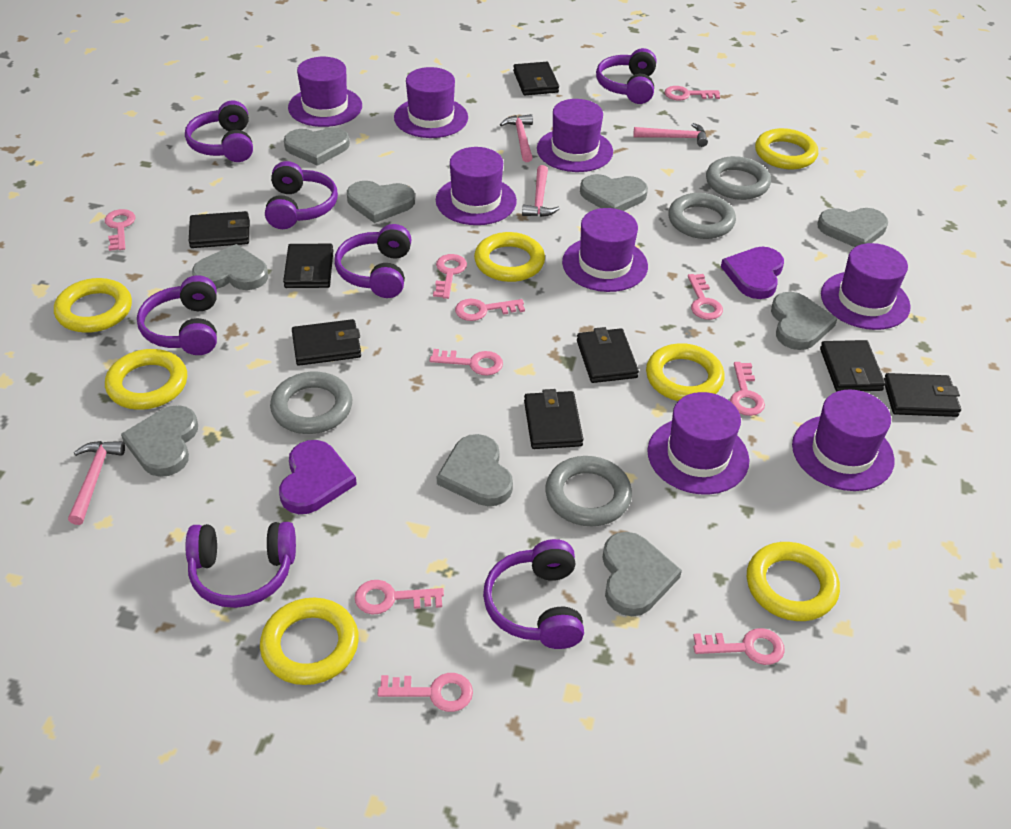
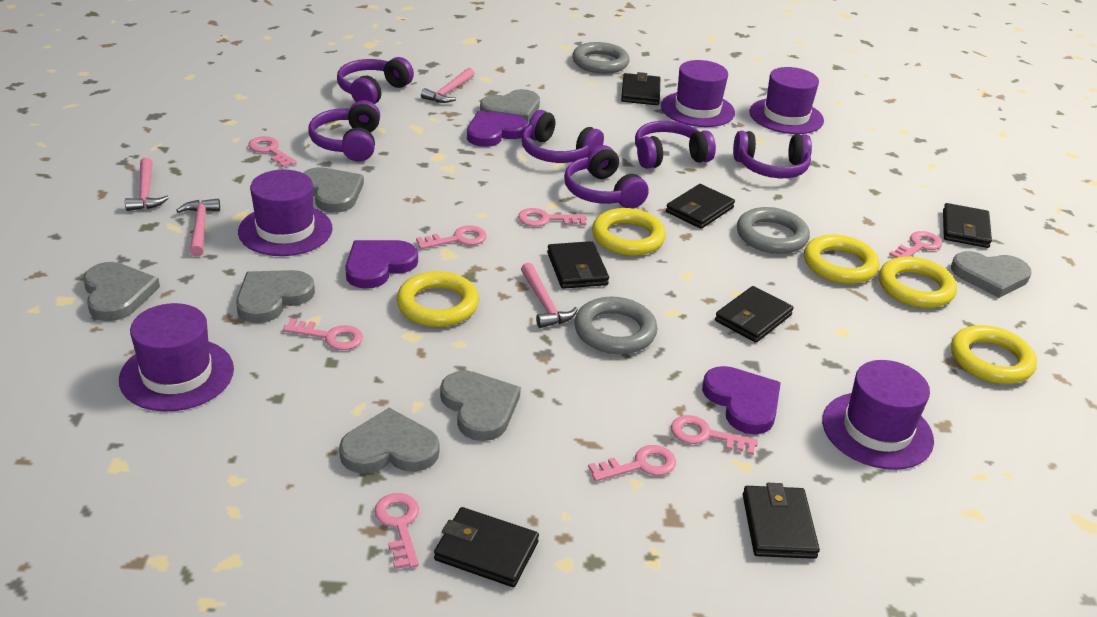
black wallet: 8 -> 7
grey heart: 9 -> 7
grey ring: 4 -> 3
pink key: 10 -> 8
purple hat: 8 -> 5
purple headphones: 7 -> 6
purple heart: 2 -> 3
yellow ring: 7 -> 5

